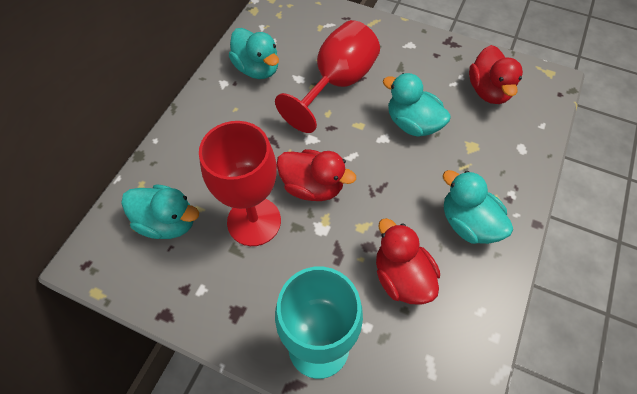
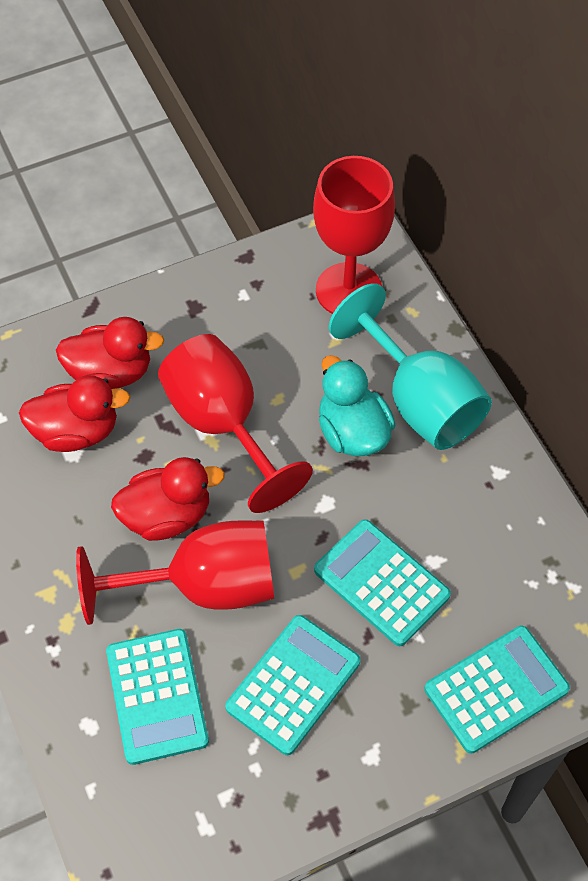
red goblet: 2 -> 3
turquoise calculator: 0 -> 4
turquoise duck: 4 -> 1

